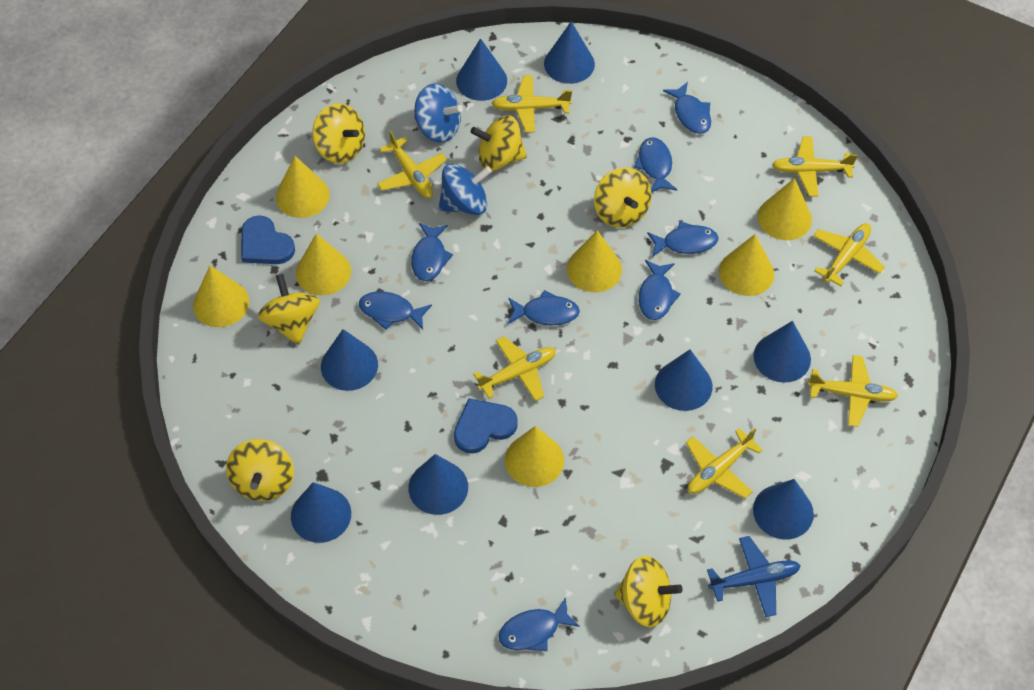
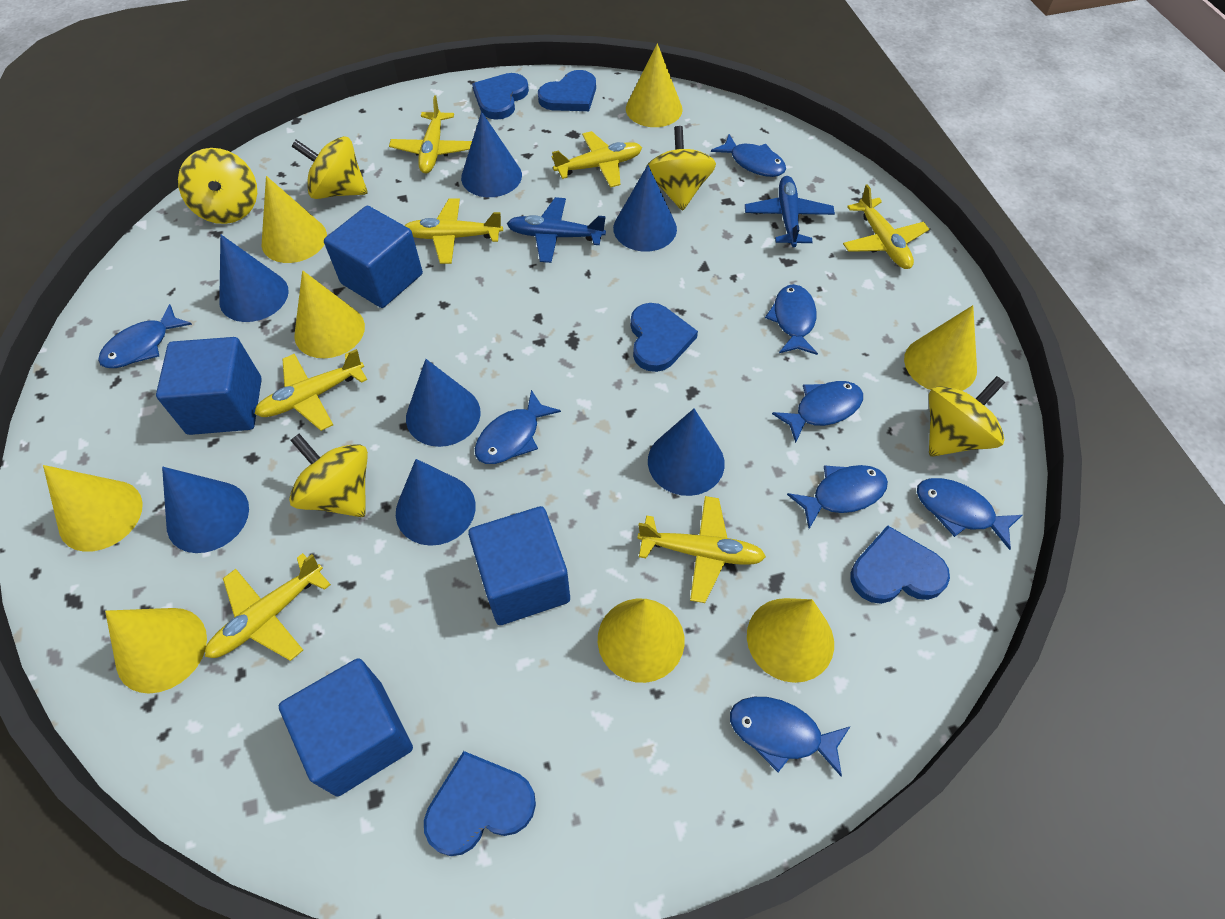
blue cone: 8 -> 7
blue cube: 0 -> 4
blue heart: 2 -> 5
blue plane: 1 -> 2
blue spinning top: 2 -> 0
yellow cone: 7 -> 8
yellow spinning top: 6 -> 5

